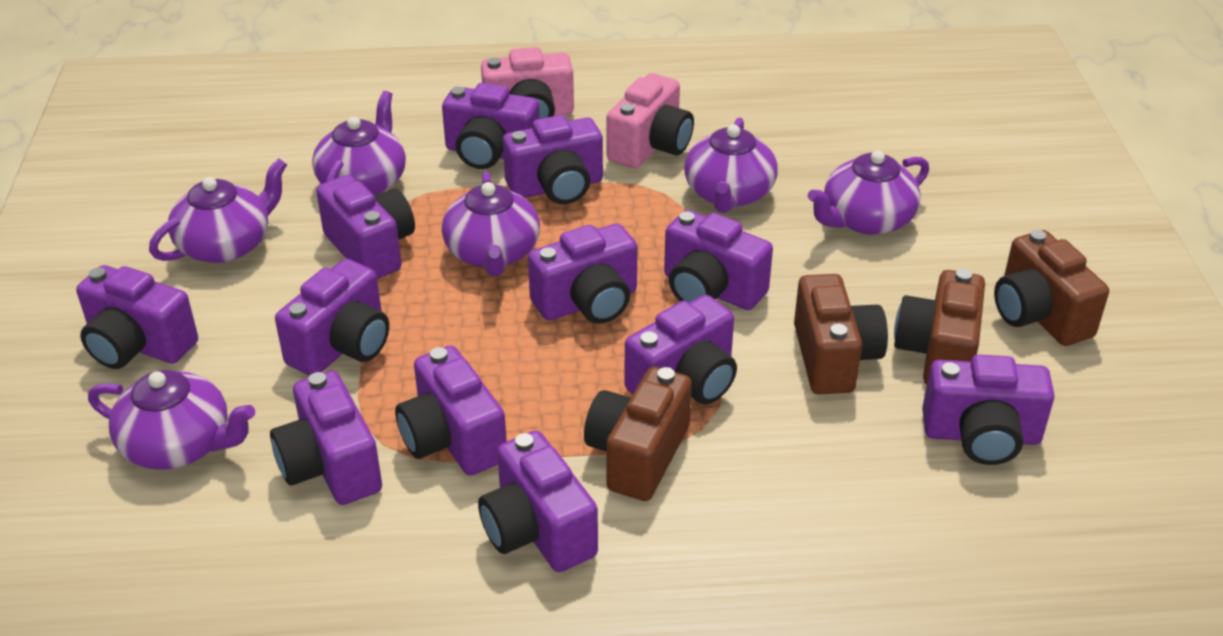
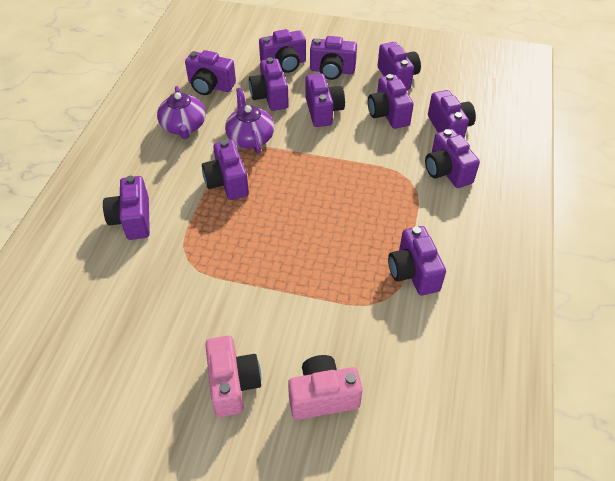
brown camera: 4 -> 0
purple teapot: 6 -> 2

